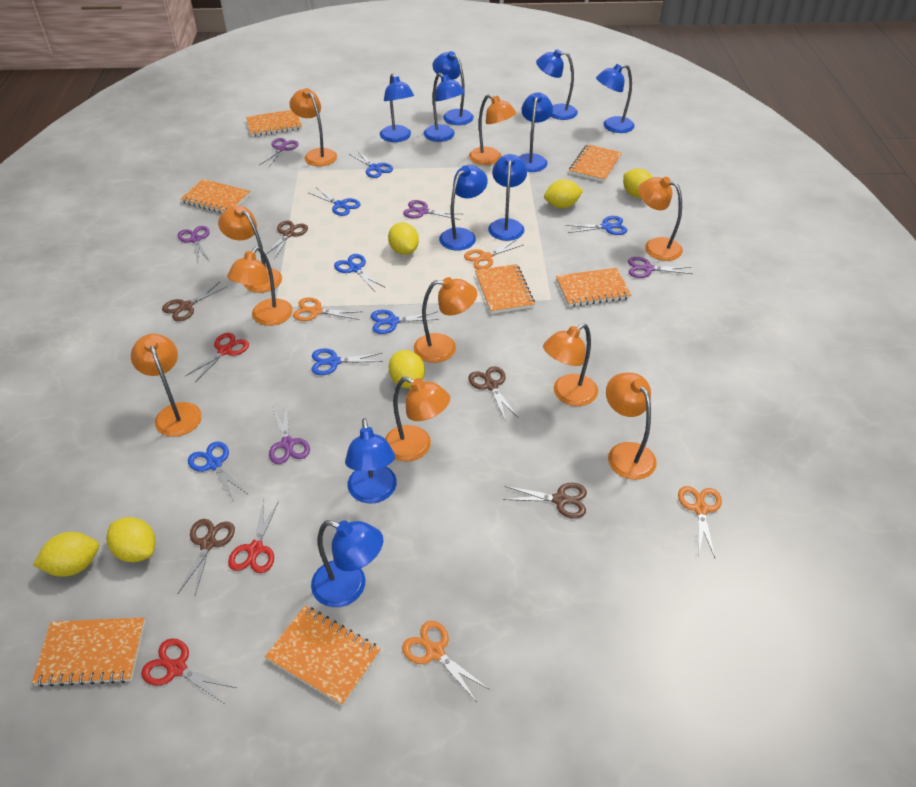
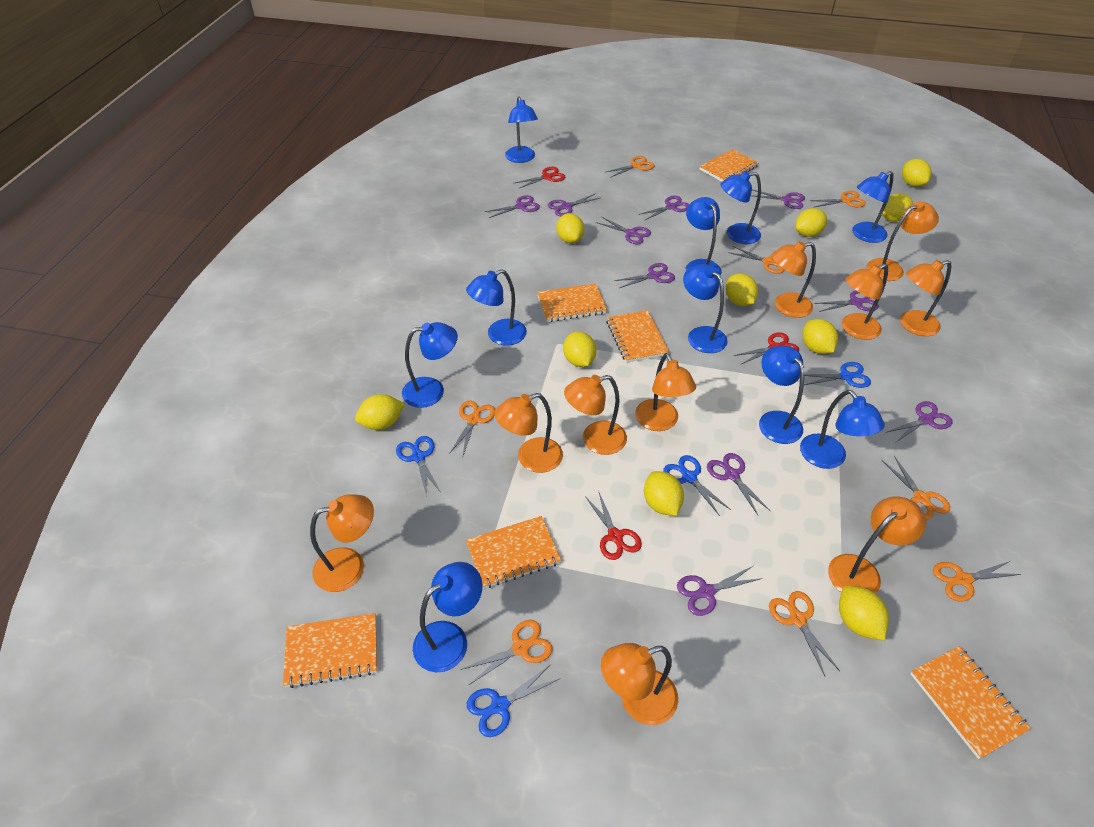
blue scissors: 7 -> 4
brown scissors: 5 -> 0
orange notebook: 7 -> 6
orange scissors: 4 -> 8
purple scissors: 5 -> 10
yellow lemon: 6 -> 10

